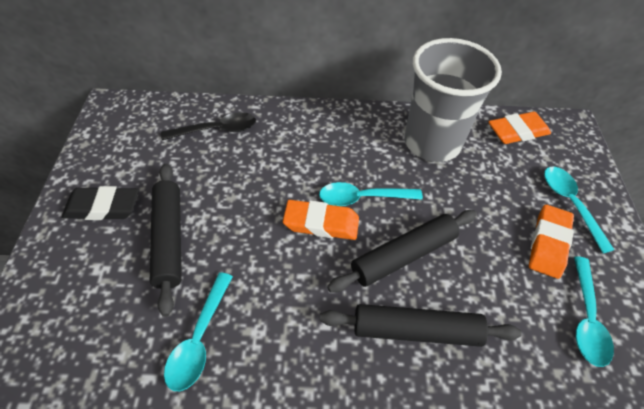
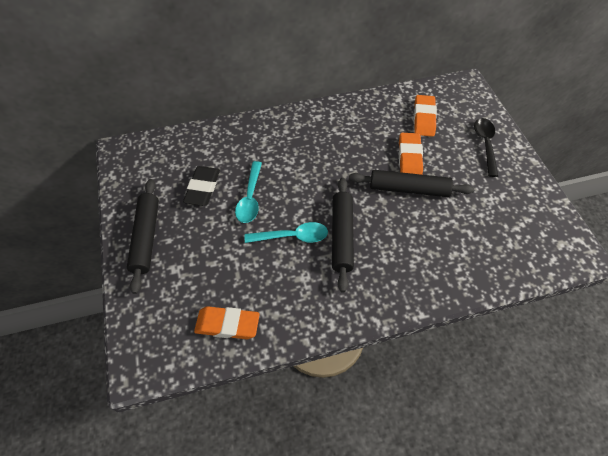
grey cup: 1 -> 0
turquoise spoon: 4 -> 2

